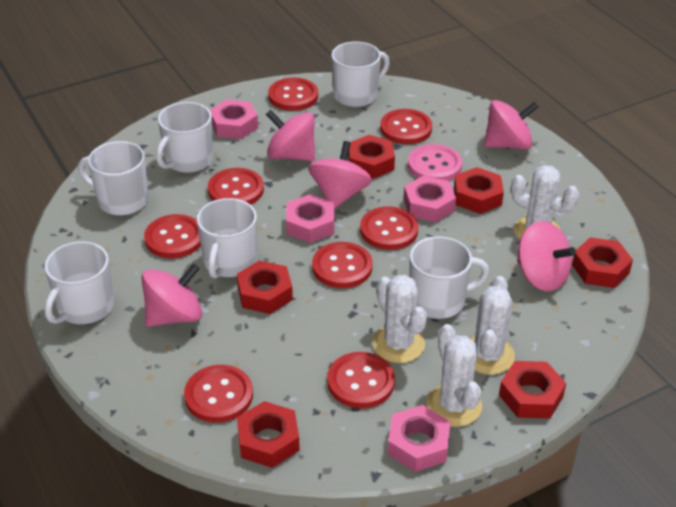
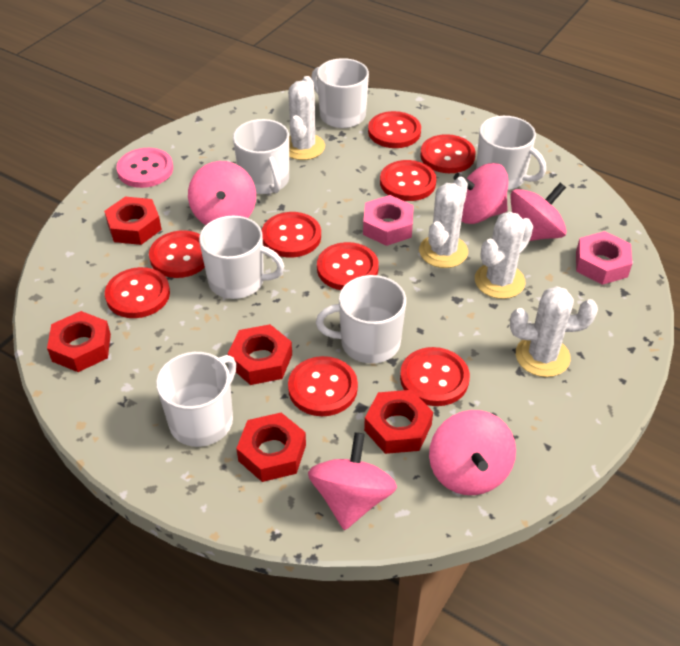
pink nut: 4 -> 2
red button: 8 -> 9
red nut: 6 -> 5

